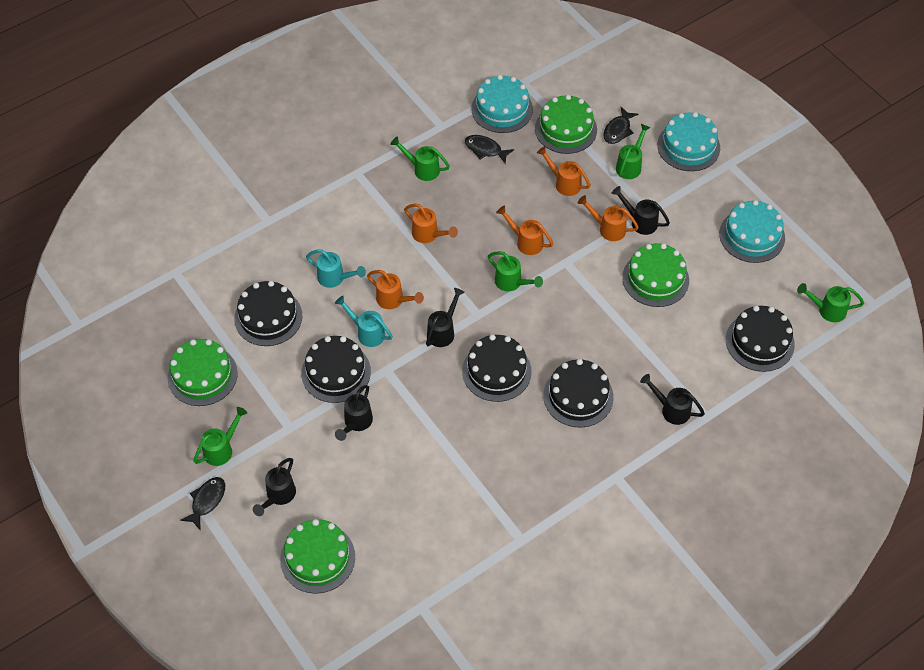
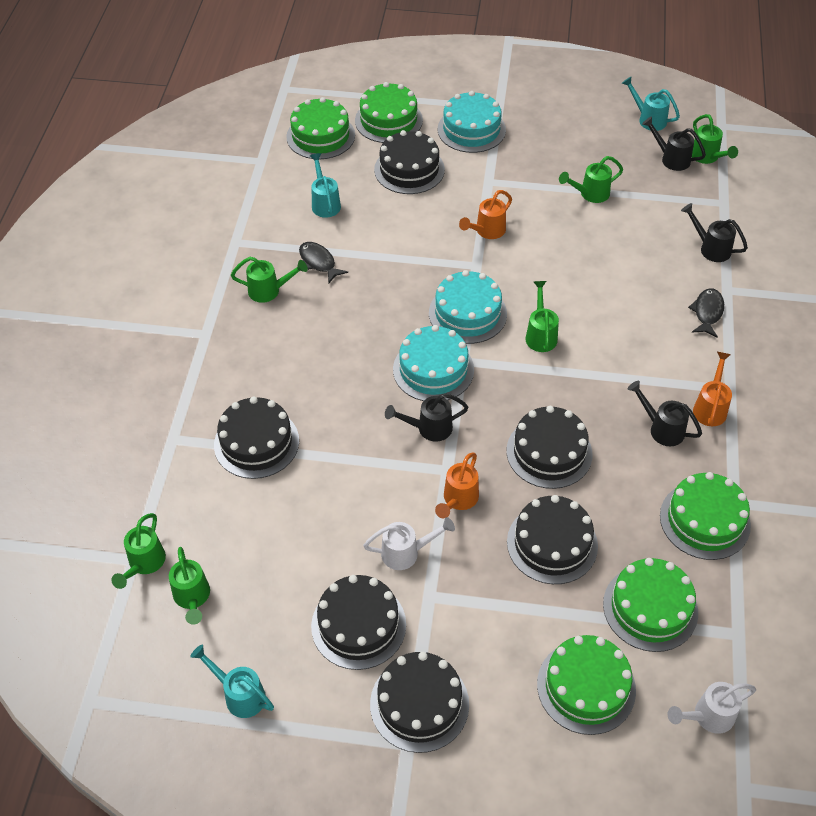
black cake: 5 -> 6
black fish: 3 -> 2
black watering can: 5 -> 4
green cake: 4 -> 5
green watering can: 5 -> 6
orange watering can: 5 -> 3
turquoise watering can: 2 -> 3
white watering can: 0 -> 2

